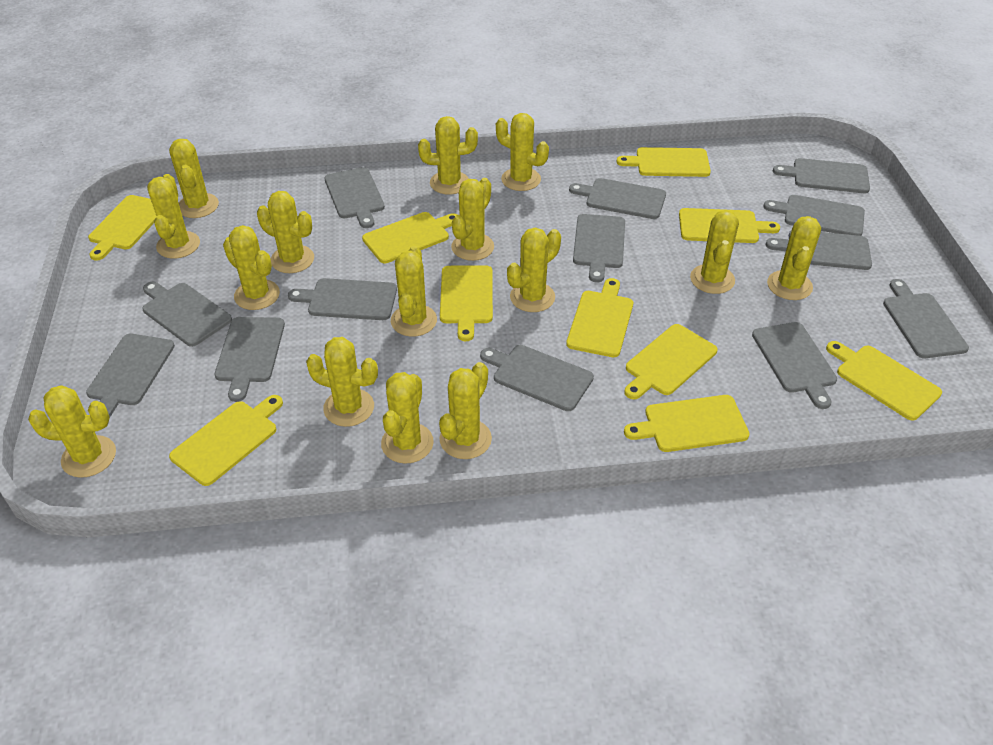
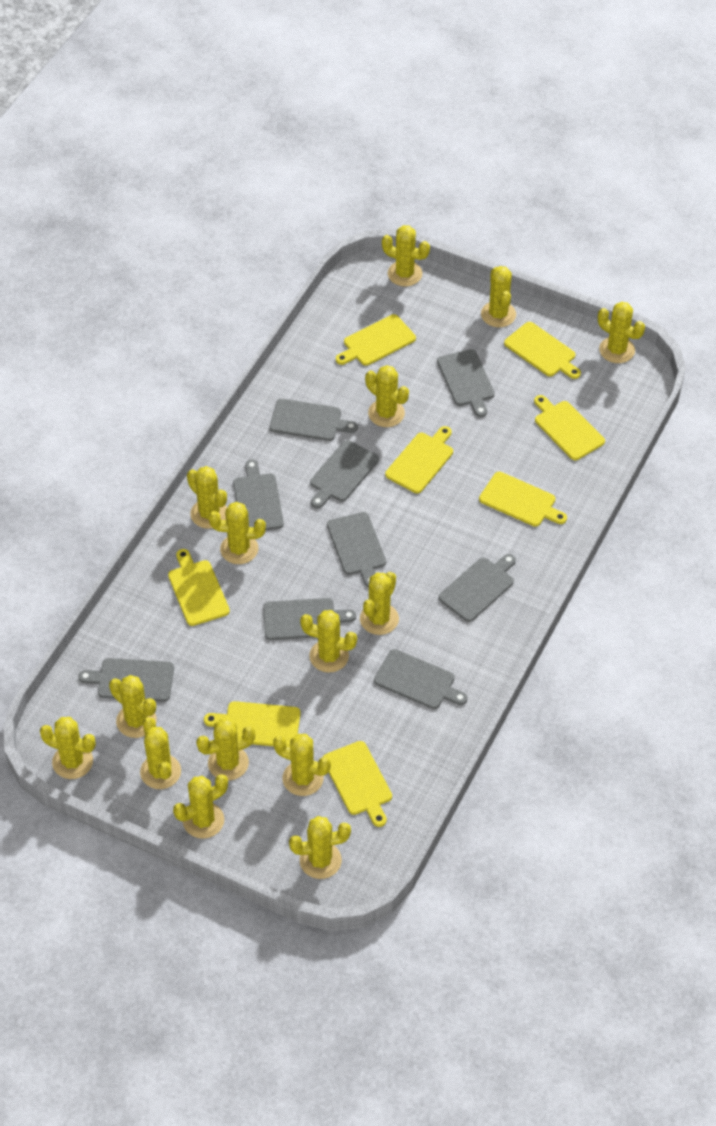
grey cutting board: 13 -> 9
yellow cutting board: 10 -> 8

